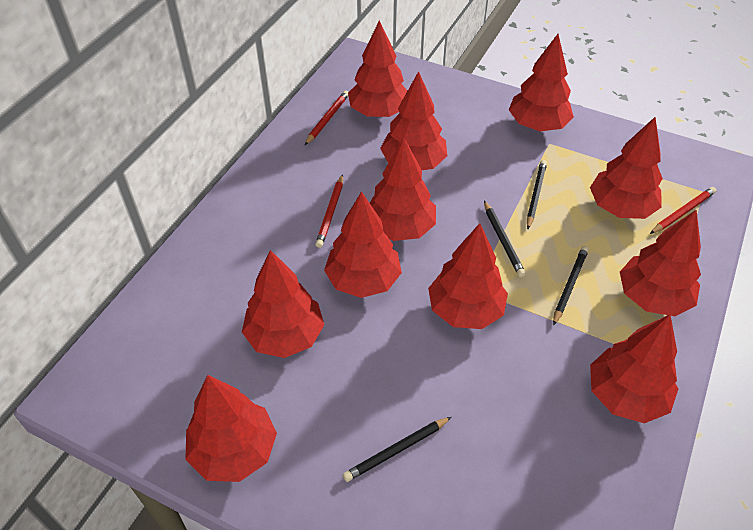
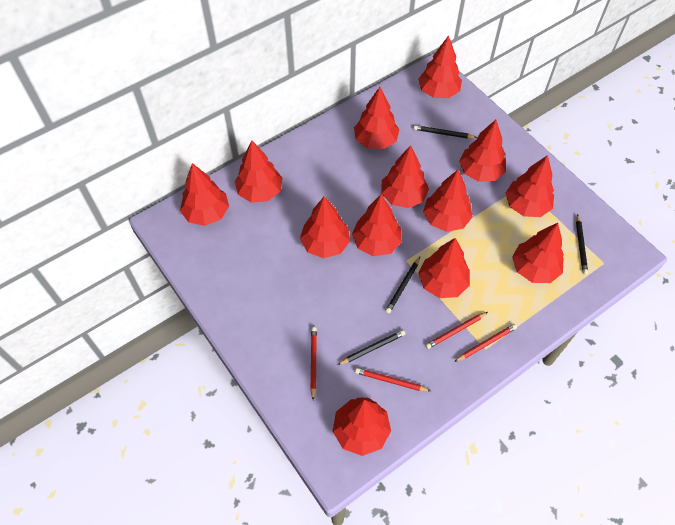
red pencil: 3 -> 4
red tree: 11 -> 13

